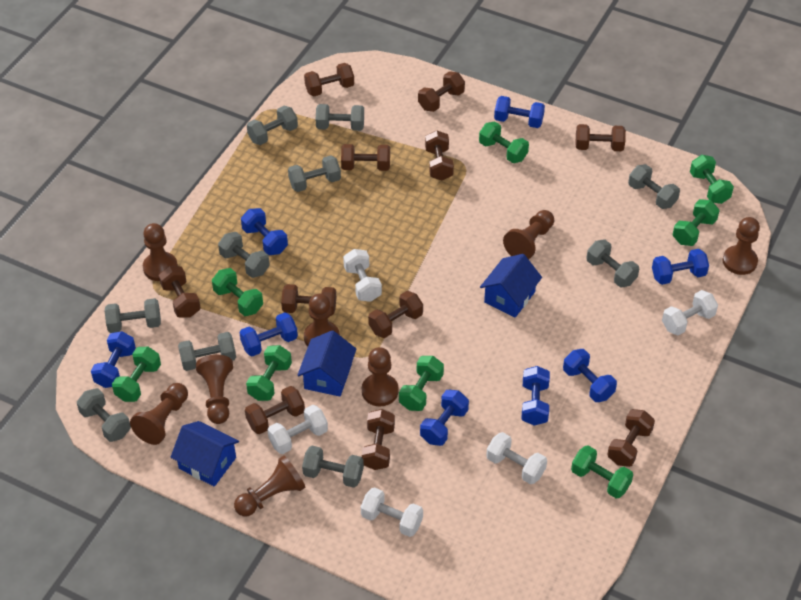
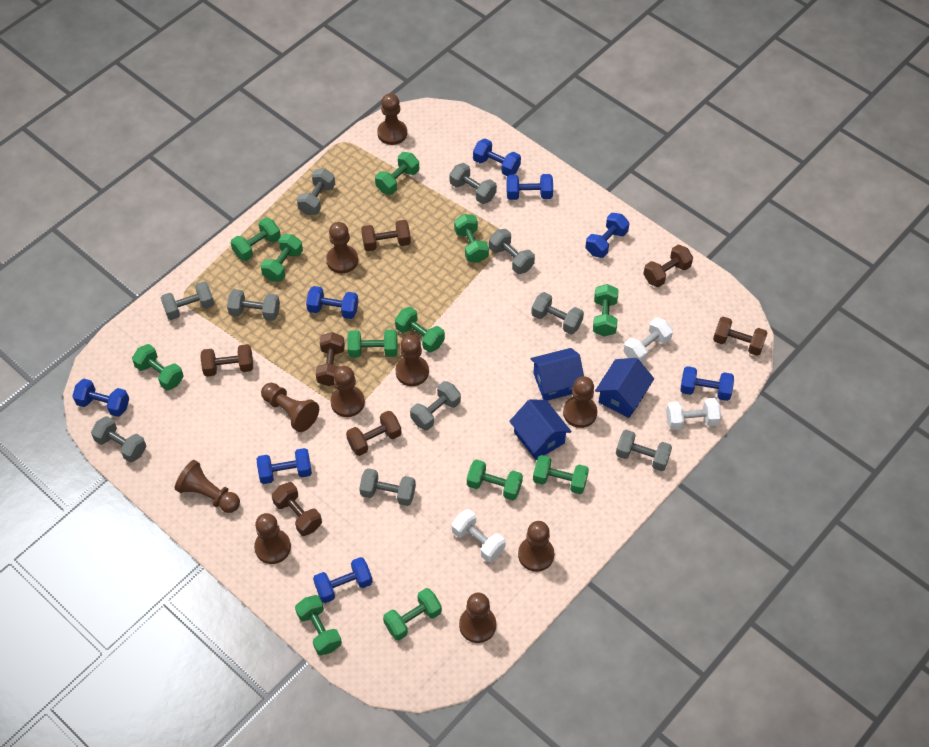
brown dumbbell: 11 -> 7
brown pawn: 8 -> 10
green dumbbell: 8 -> 12
white dumbbell: 5 -> 3

